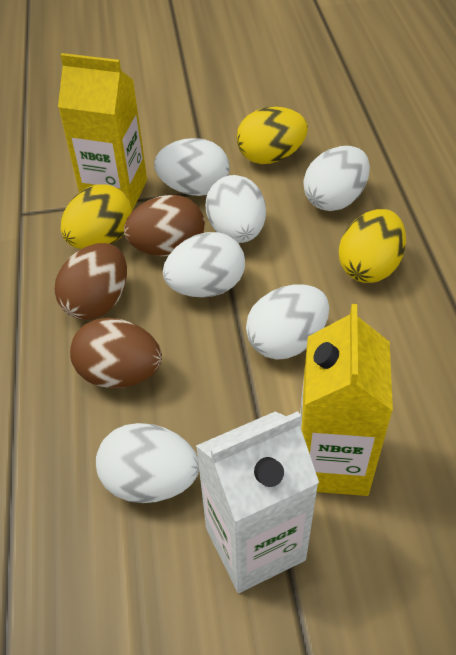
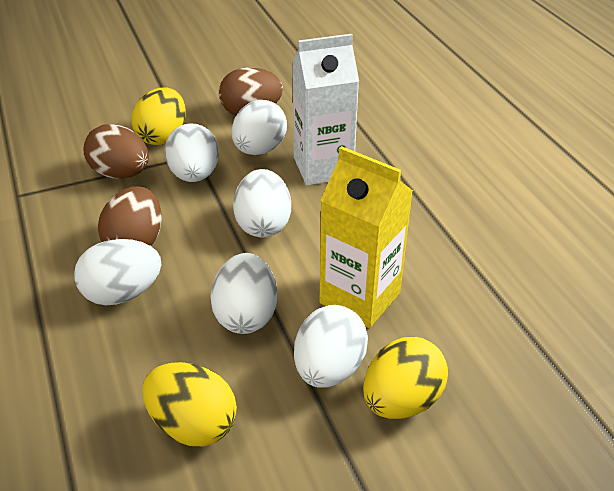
yellow carton: 2 -> 1

